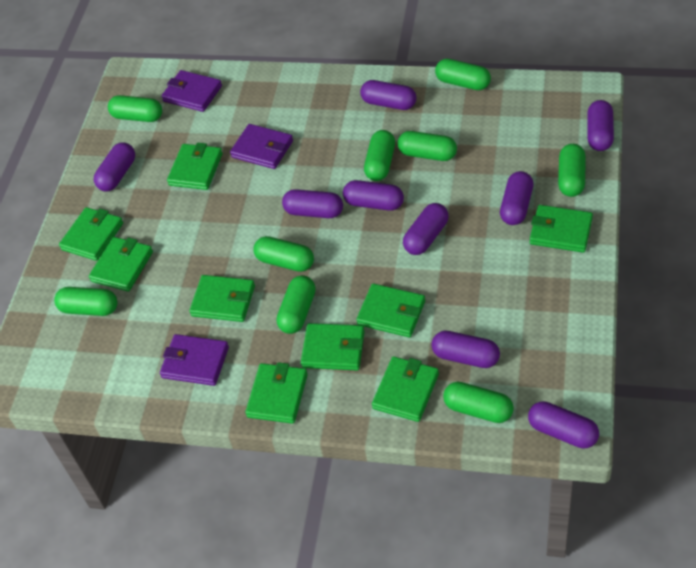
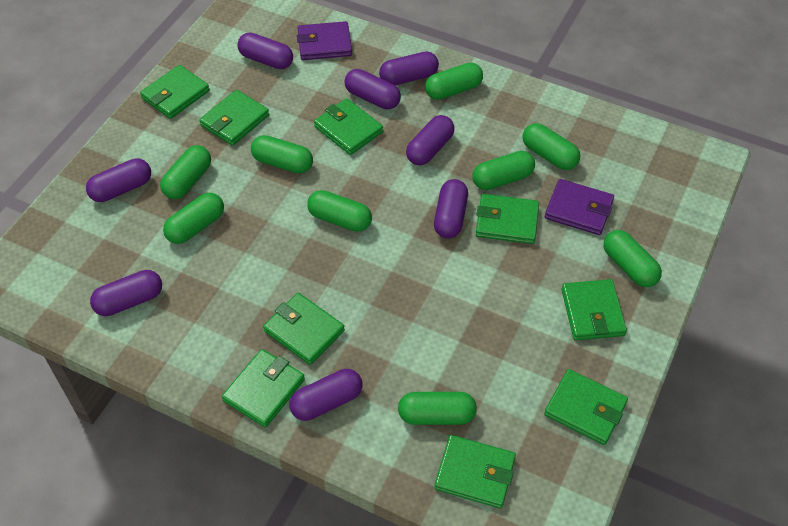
purple capsule: 9 -> 8
purple wallet: 3 -> 2

